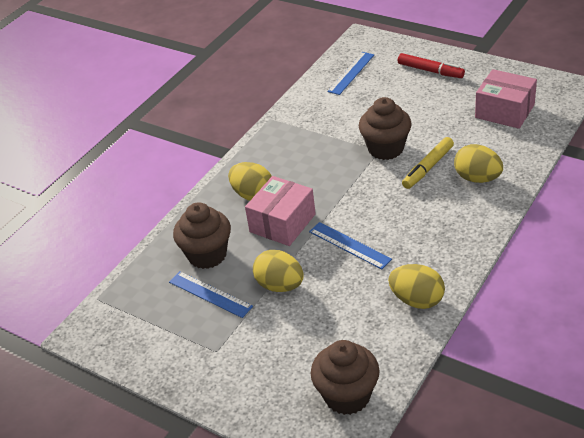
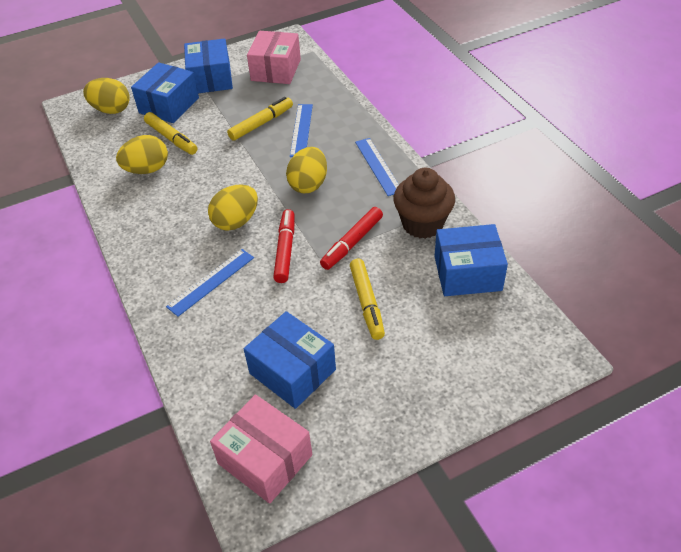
blue box: 0 -> 4
brown cupcake: 3 -> 1
red marker: 1 -> 2
yellow marker: 1 -> 3

